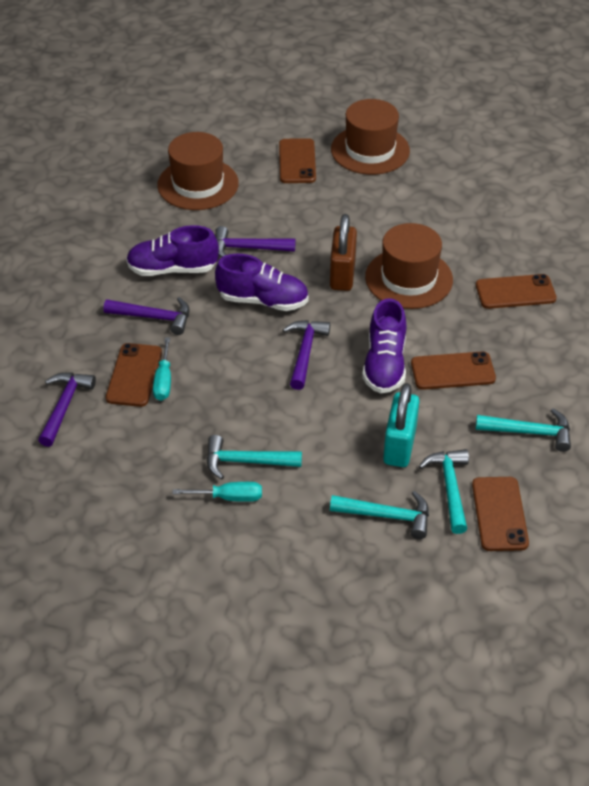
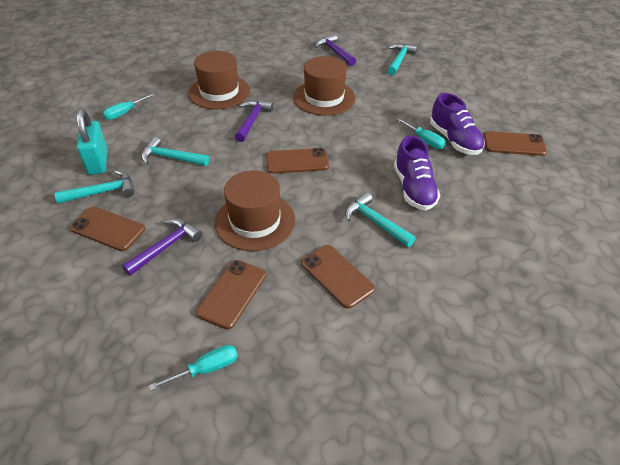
brown padlock: 1 -> 0
purple hammer: 4 -> 3
purple shoe: 3 -> 2
turquoise screwdriver: 2 -> 3

